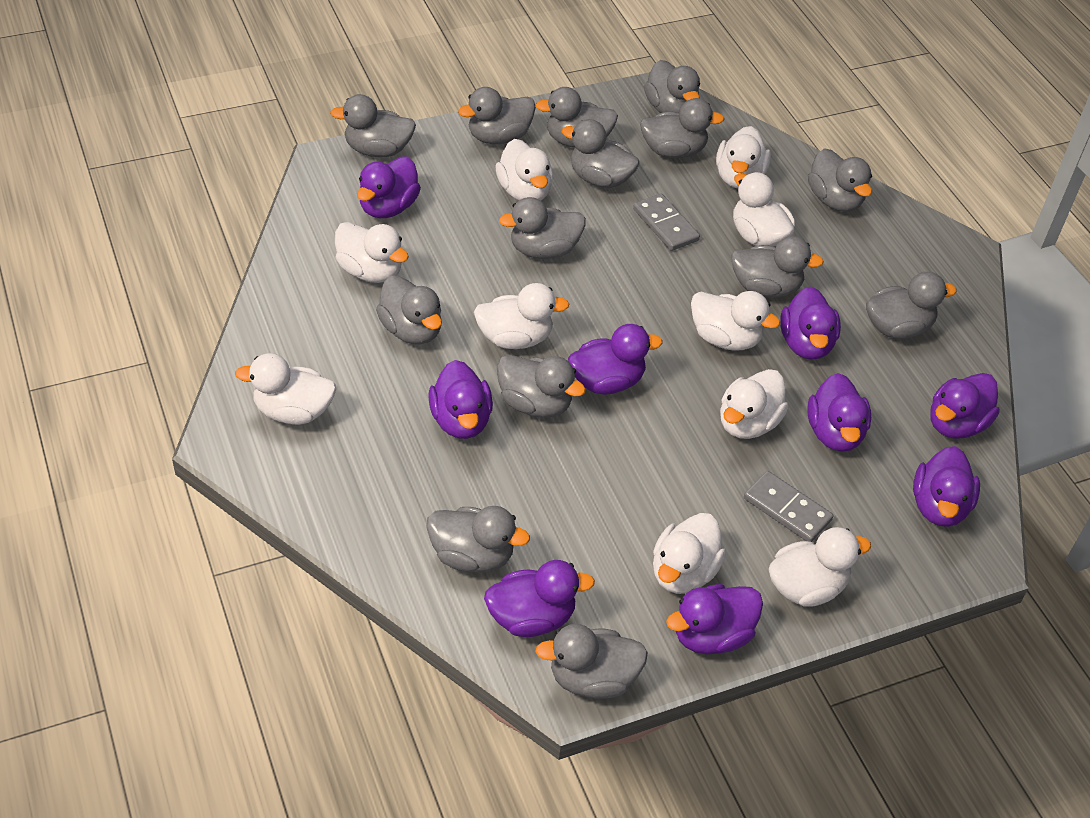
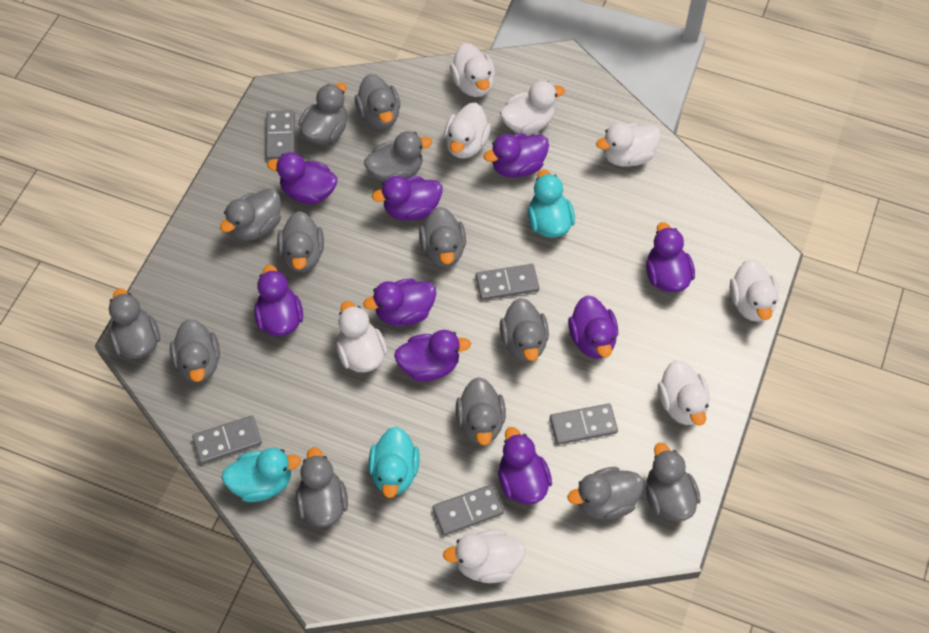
grey domino: 2 -> 5
grey duck: 14 -> 13
turquoise duck: 0 -> 3
white duck: 10 -> 8

